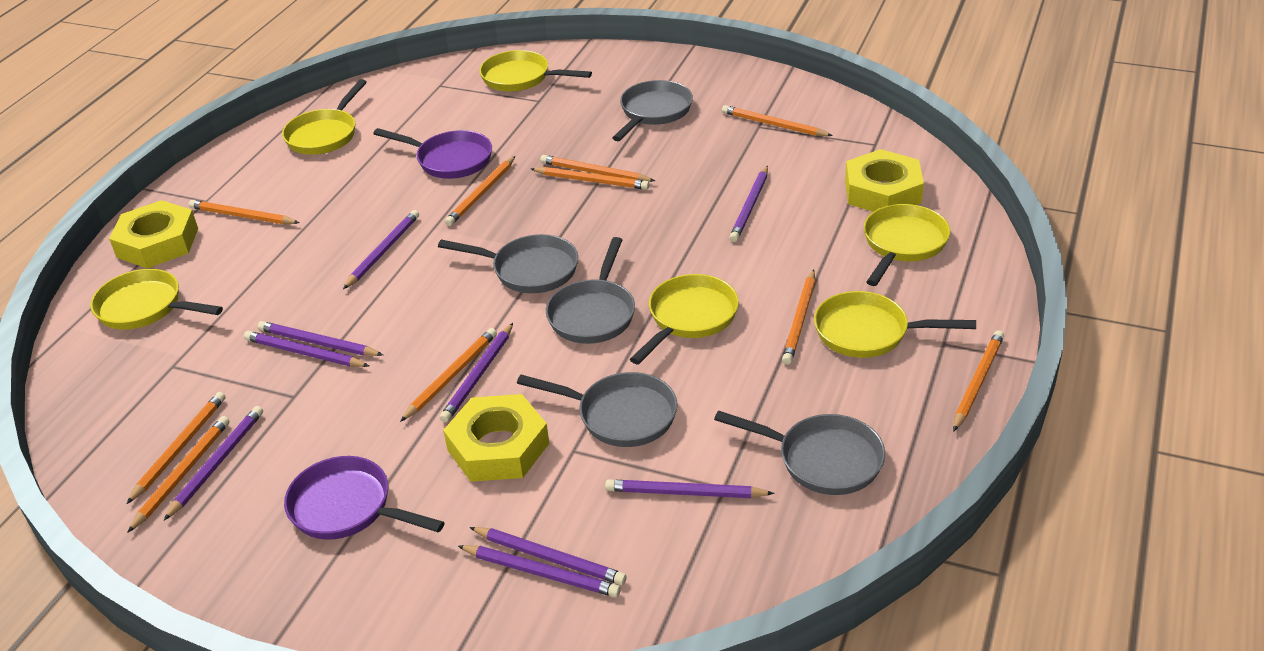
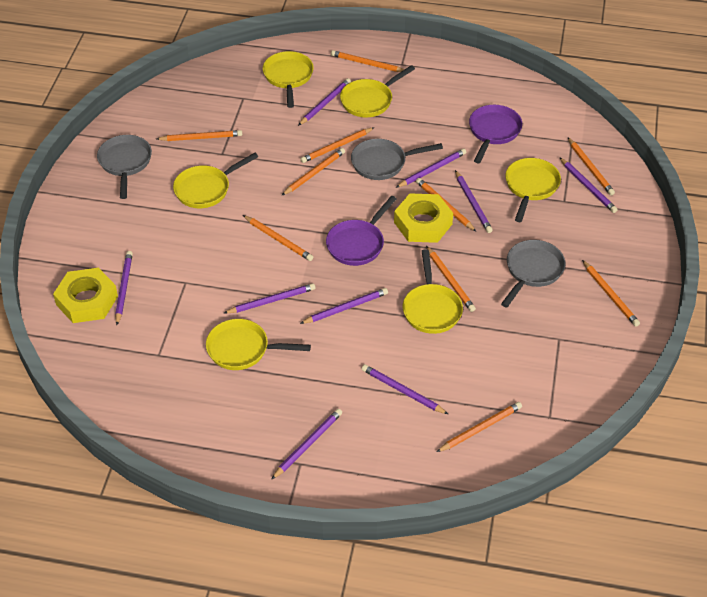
grey pan: 5 -> 3
yellow nut: 3 -> 2

